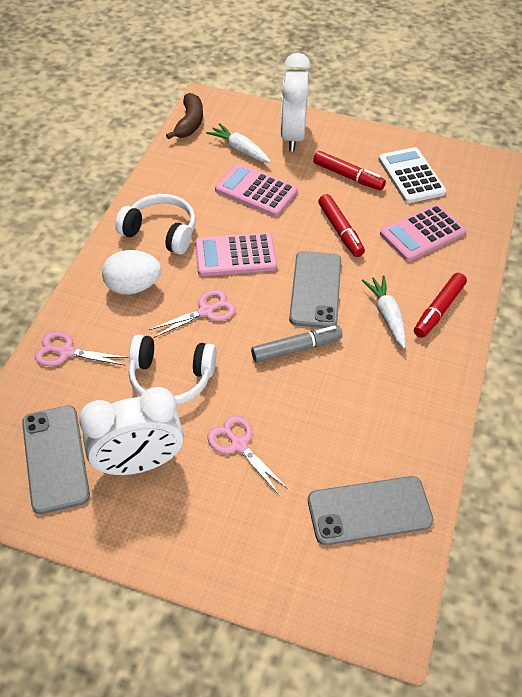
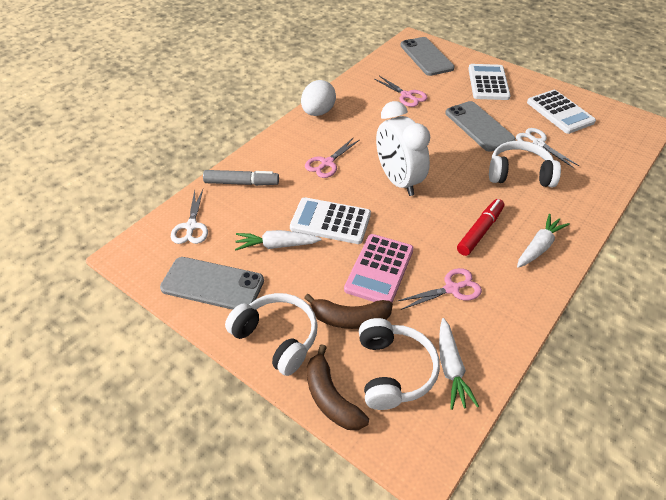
brown banana: 1 -> 2
pink calculator: 3 -> 1
red marker: 3 -> 1
white calculator: 1 -> 3
white carrot: 2 -> 3
white clock: 2 -> 1
white headphones: 2 -> 3
white scissors: 0 -> 2

